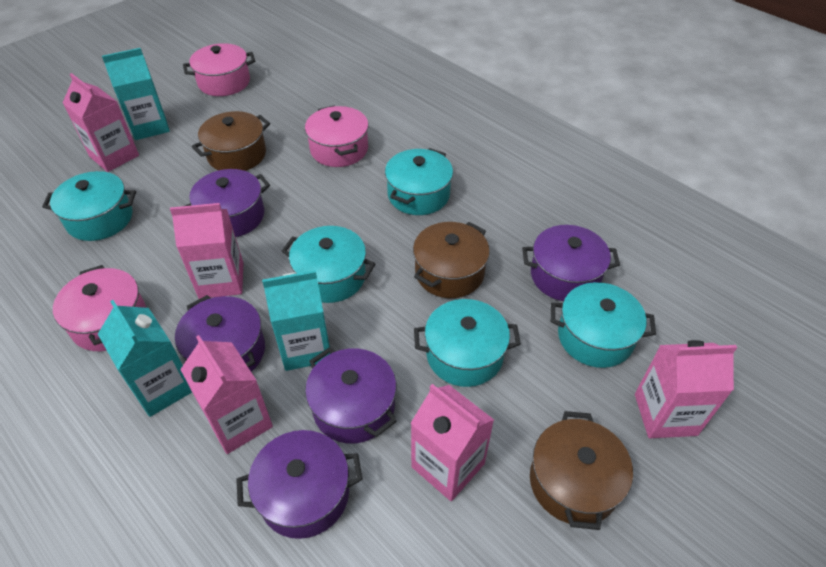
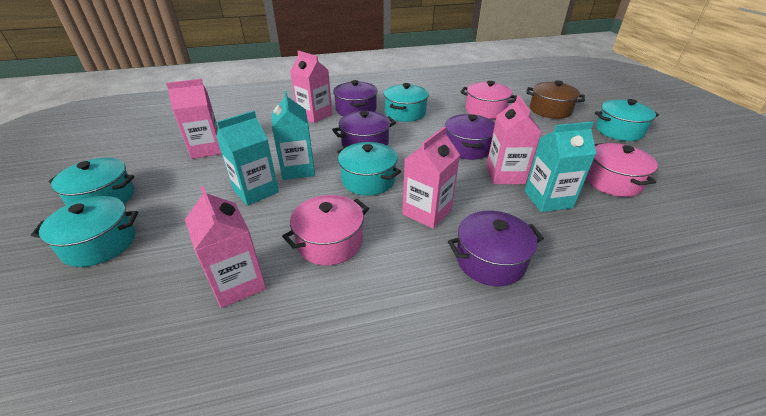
brown pot: 3 -> 1
purple pot: 5 -> 4

